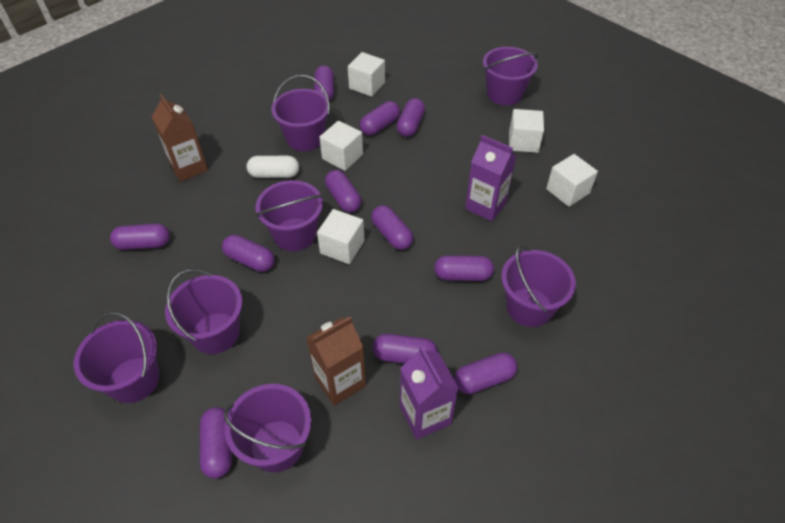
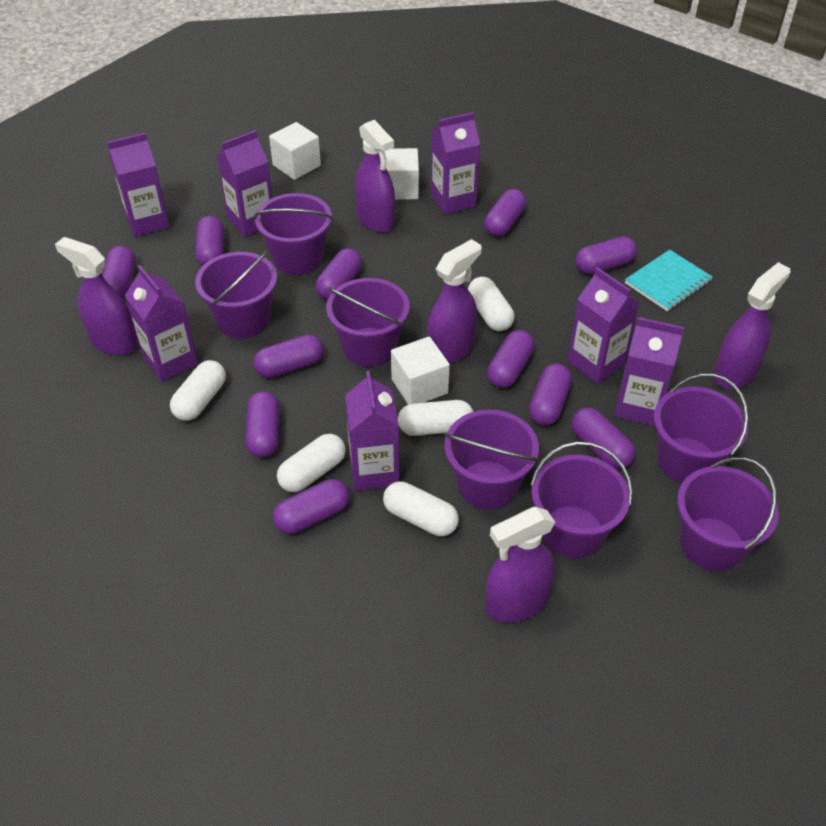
brown carton: 2 -> 0
purple carton: 2 -> 7
purple spray bottle: 0 -> 5
turquoise notebook: 0 -> 1
white capsule: 1 -> 5
white cube: 5 -> 3

